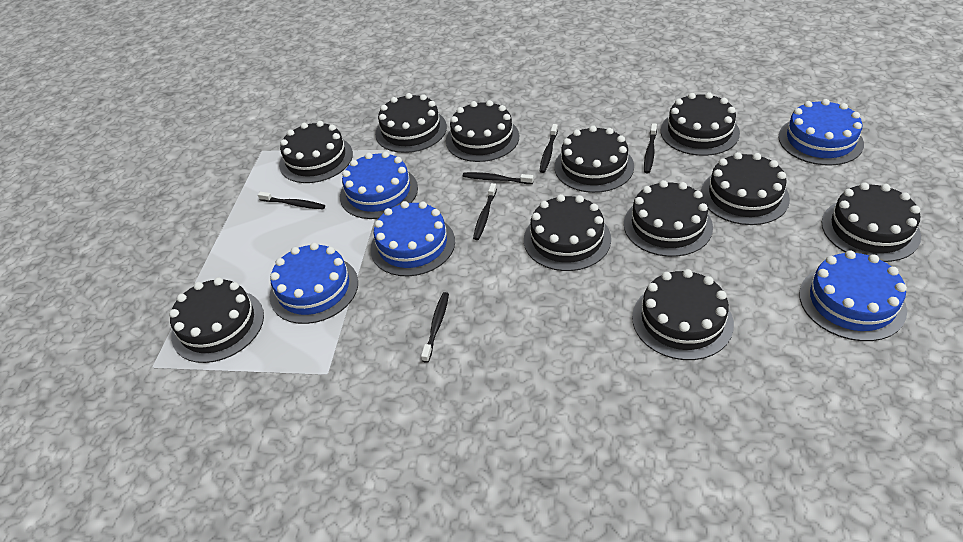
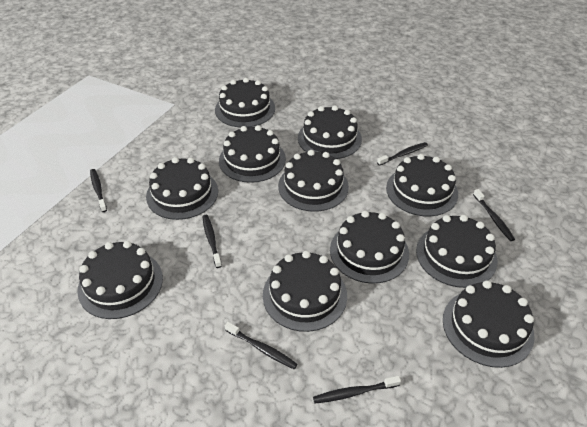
blue cake: 5 -> 0

